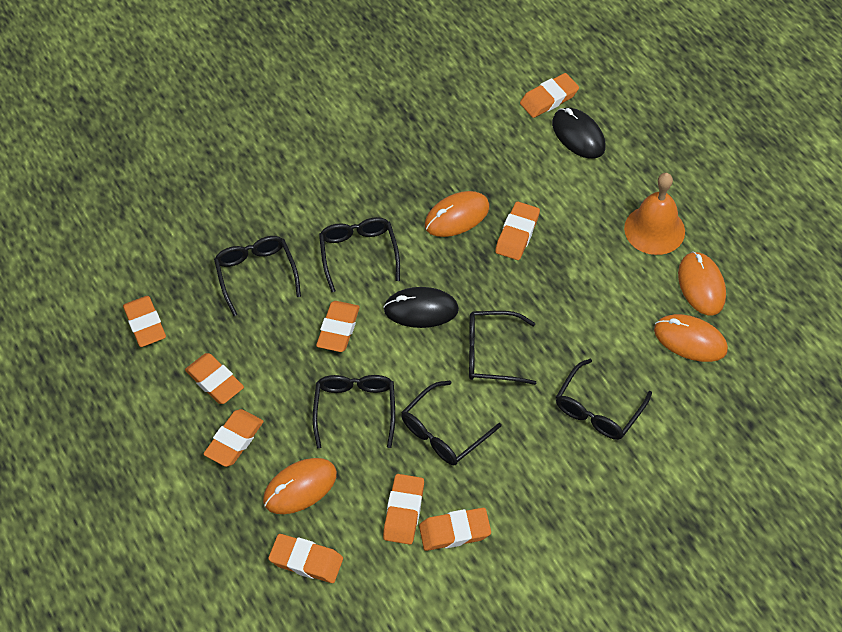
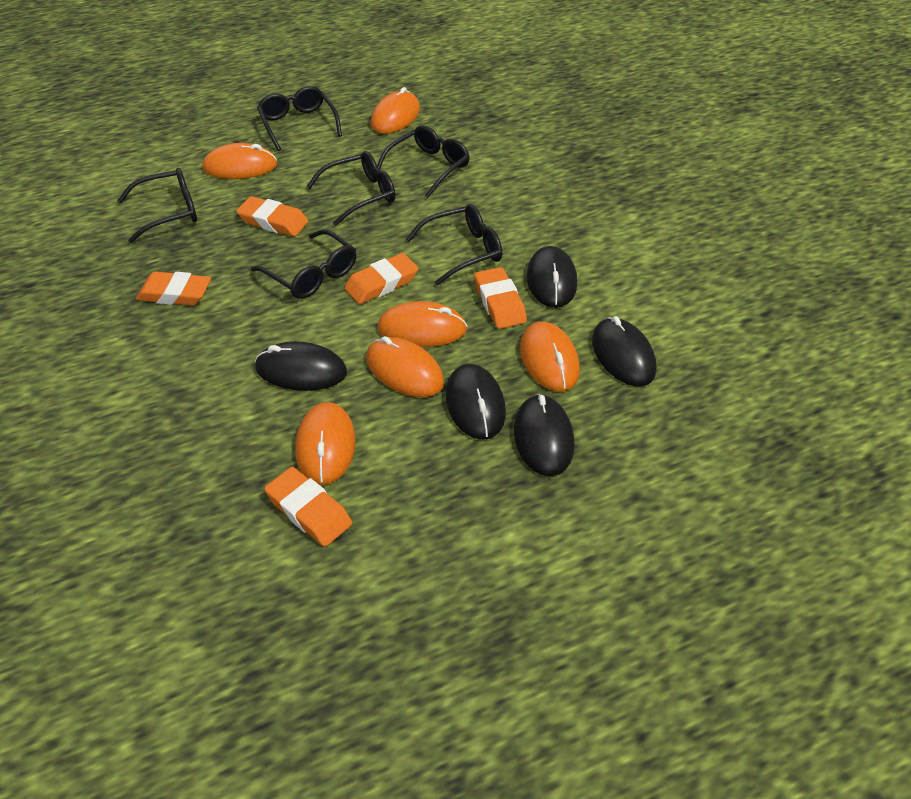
black mouse: 2 -> 5
orange bell: 1 -> 0
orange eraser: 9 -> 5
orange mouse: 4 -> 6

